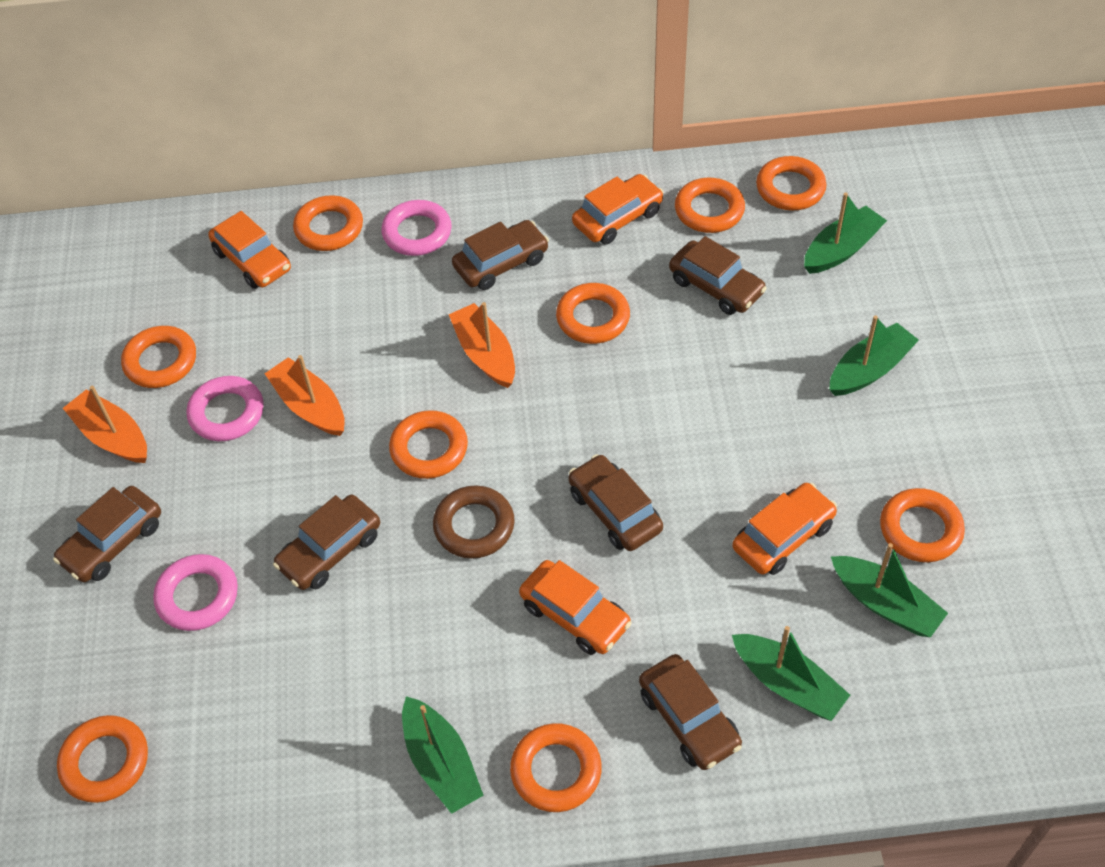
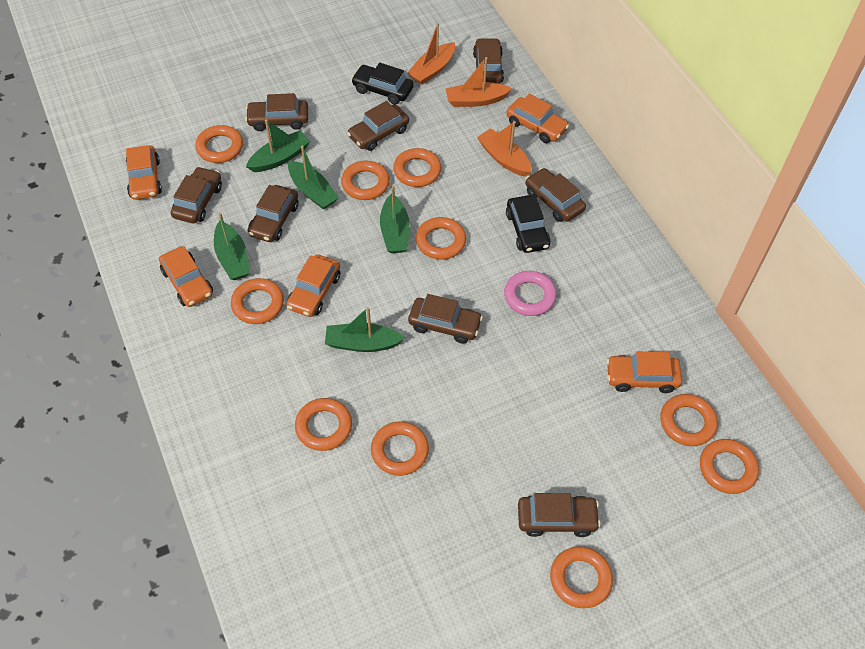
black car: 0 -> 2
brown car: 6 -> 8
brown ring: 1 -> 0
orange car: 4 -> 5
orange ring: 9 -> 10
pink ring: 3 -> 1

